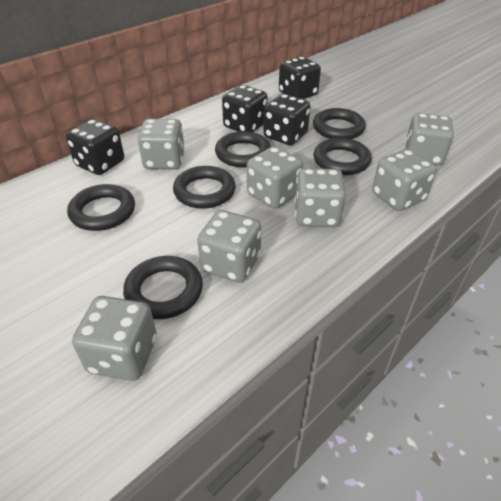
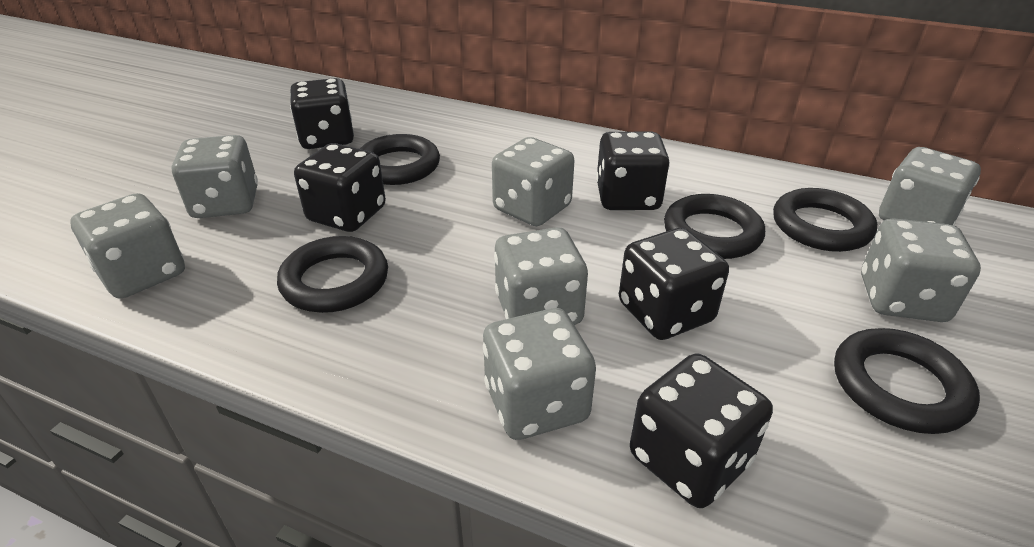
black dice: 4 -> 5
black ring: 6 -> 5

